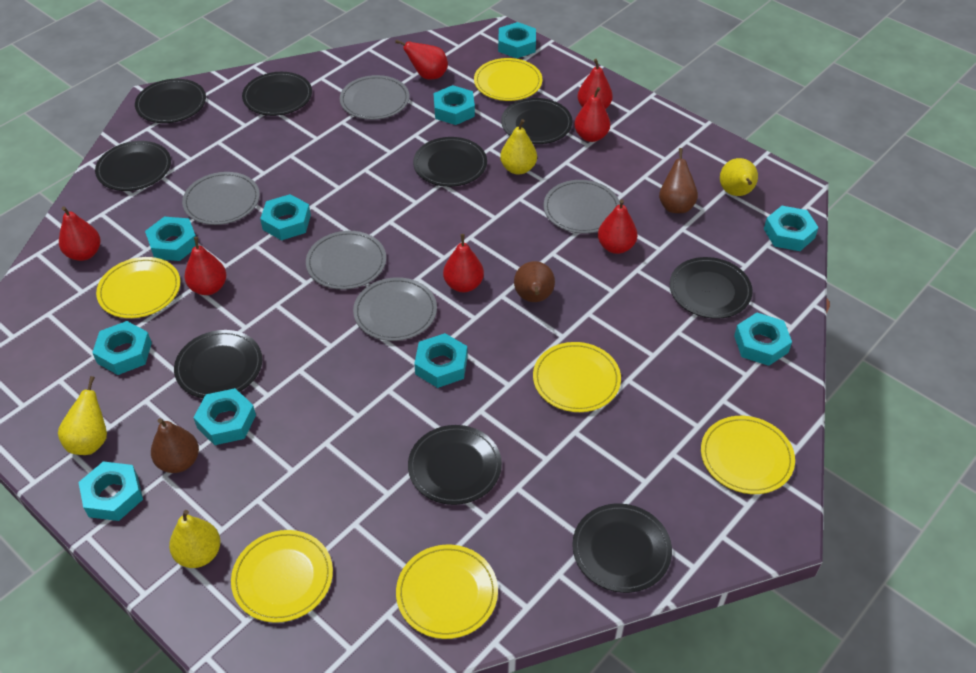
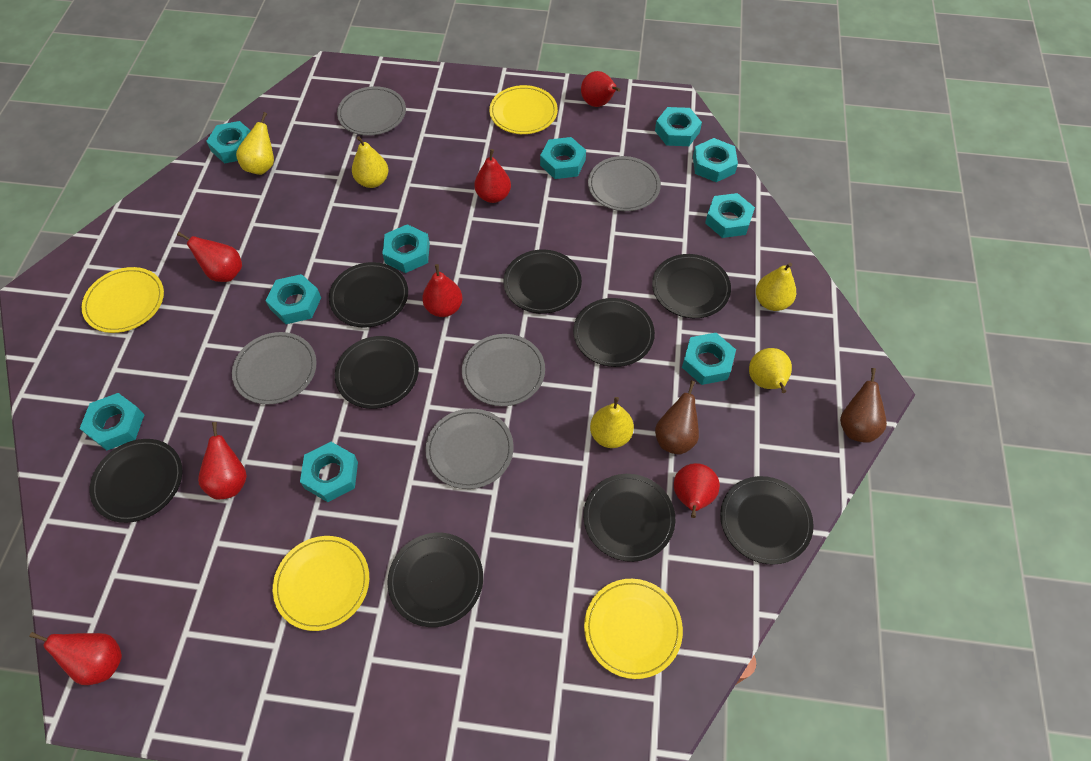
brown pear: 3 -> 2
yellow pear: 4 -> 5
yellow plate: 6 -> 4

